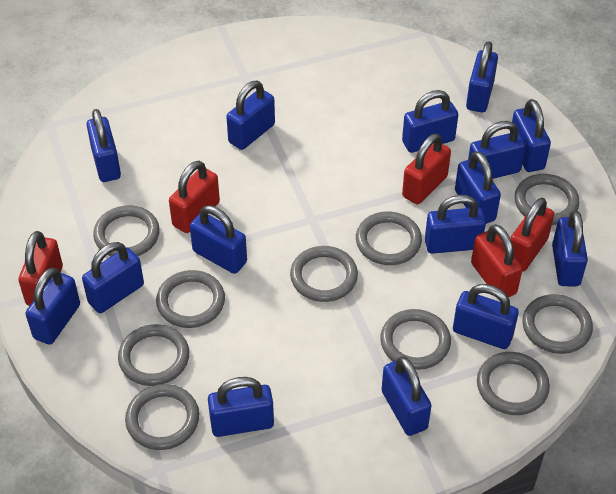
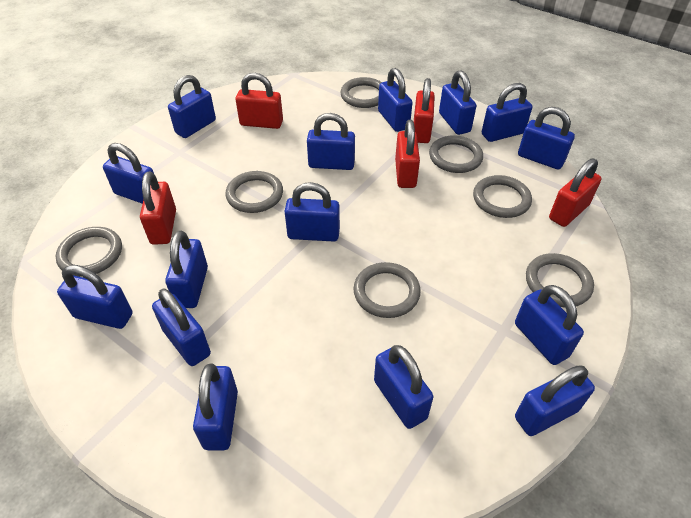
grey ring: 10 -> 7

